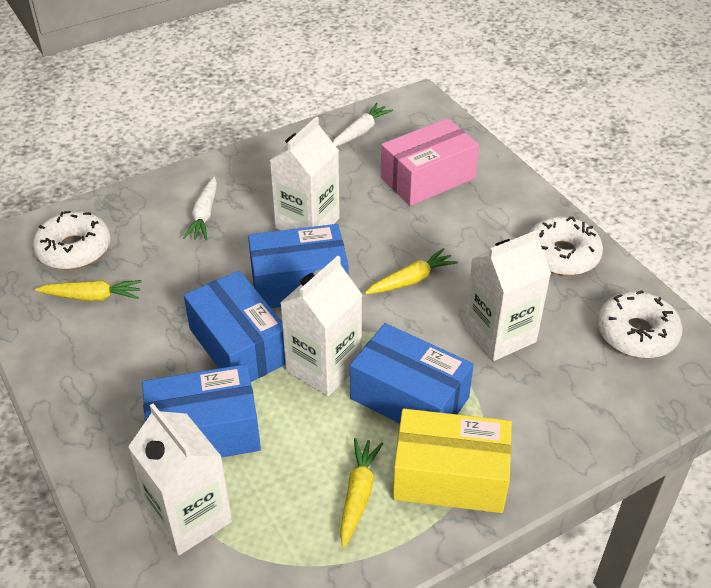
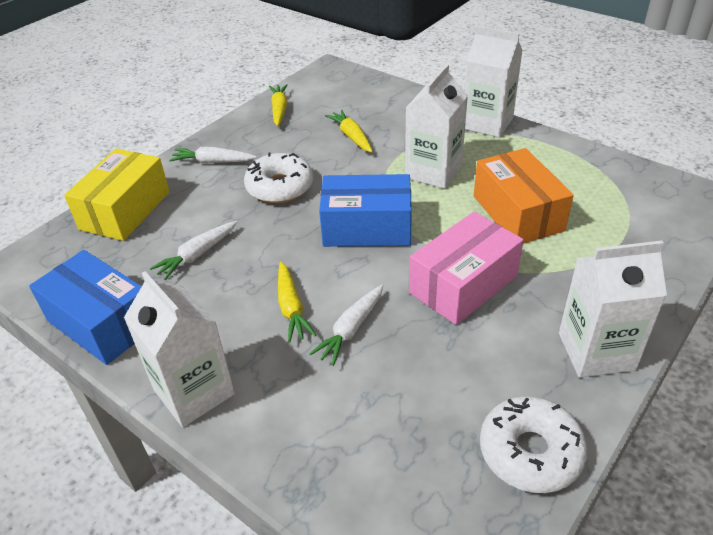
blue box: 4 -> 2
orange box: 0 -> 1
white carrot: 2 -> 3
white donut: 3 -> 2

